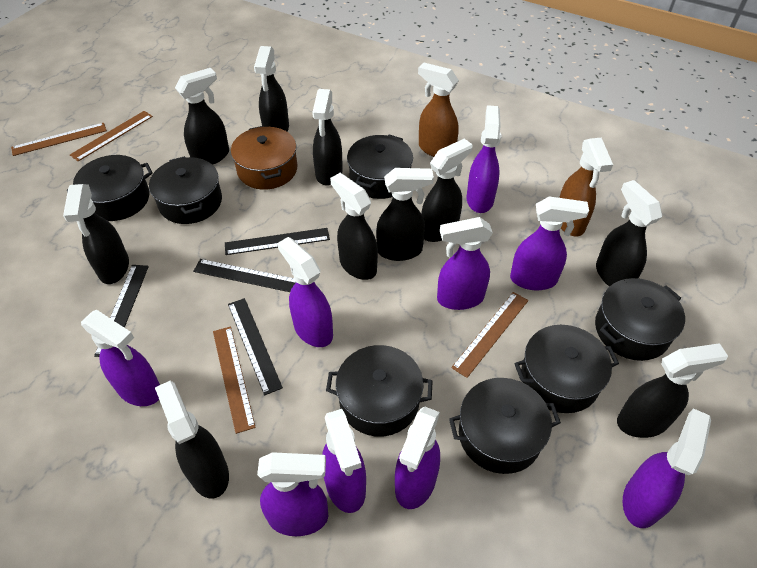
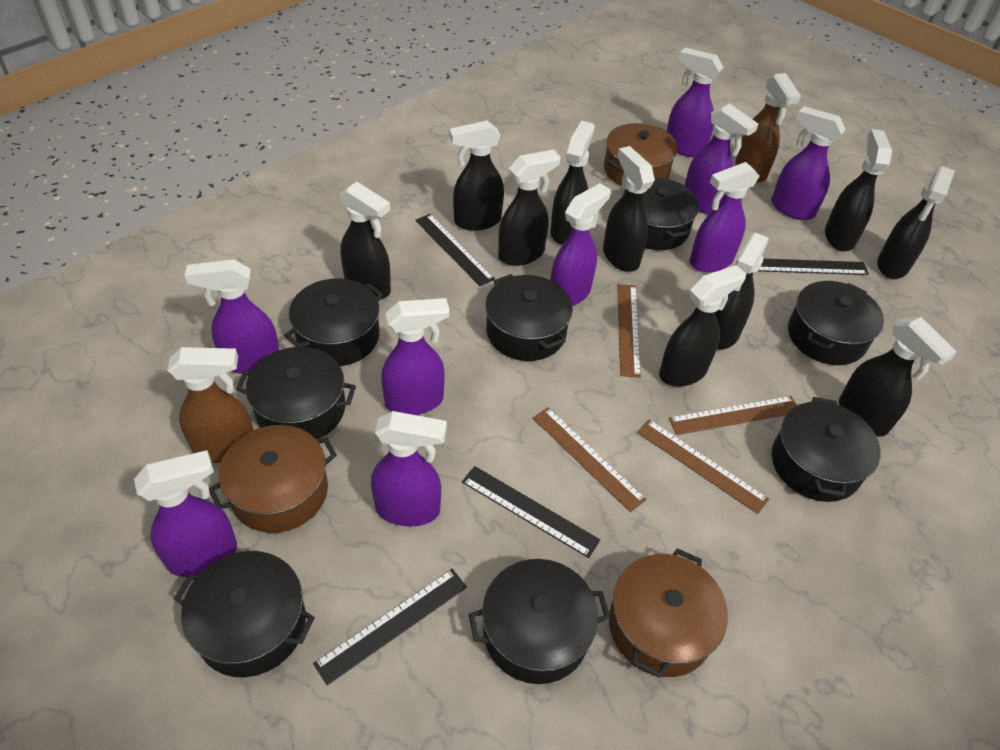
black pot: 7 -> 8
brown pot: 1 -> 3

